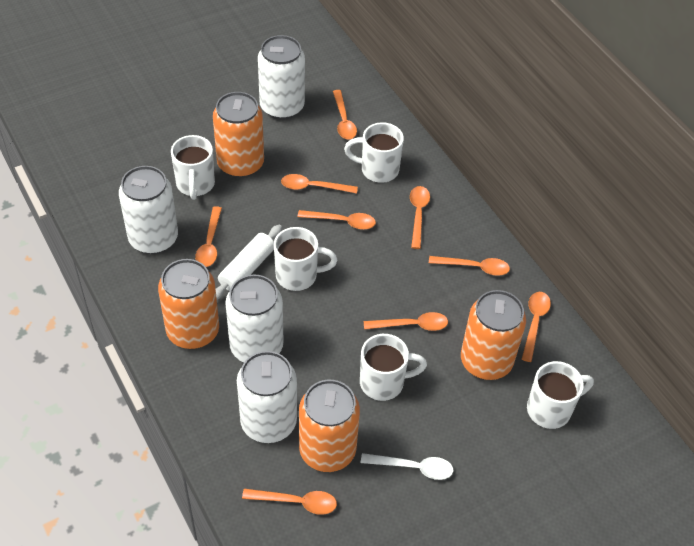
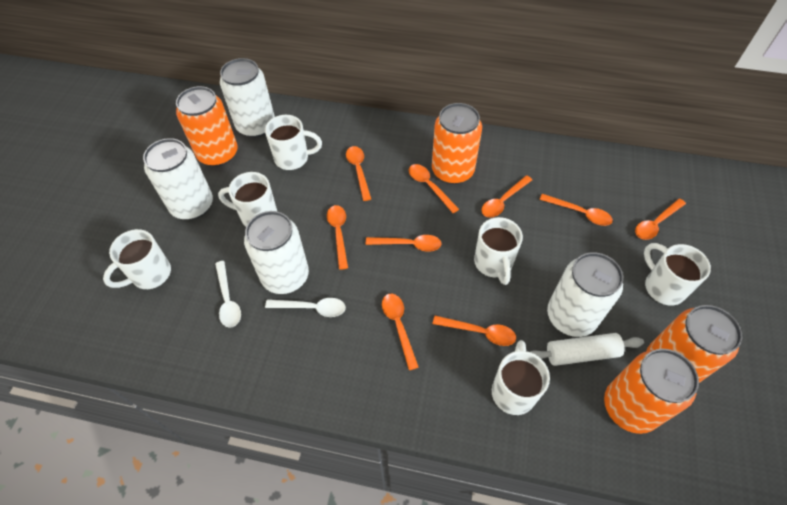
white mug: 5 -> 6
white spoon: 1 -> 2

